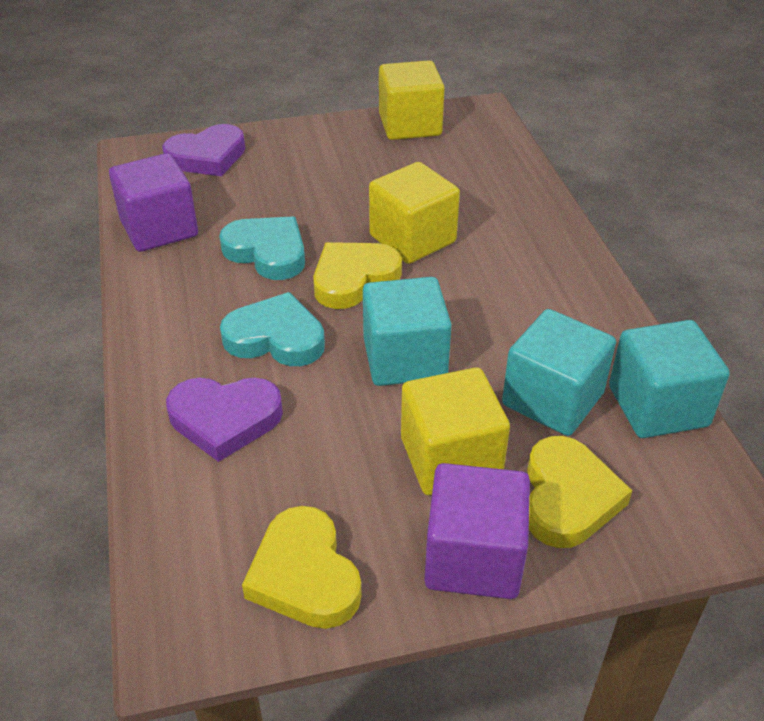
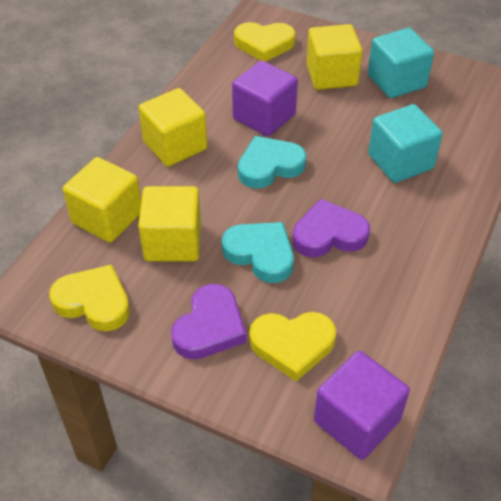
turquoise cube: 3 -> 2
yellow cube: 3 -> 4

